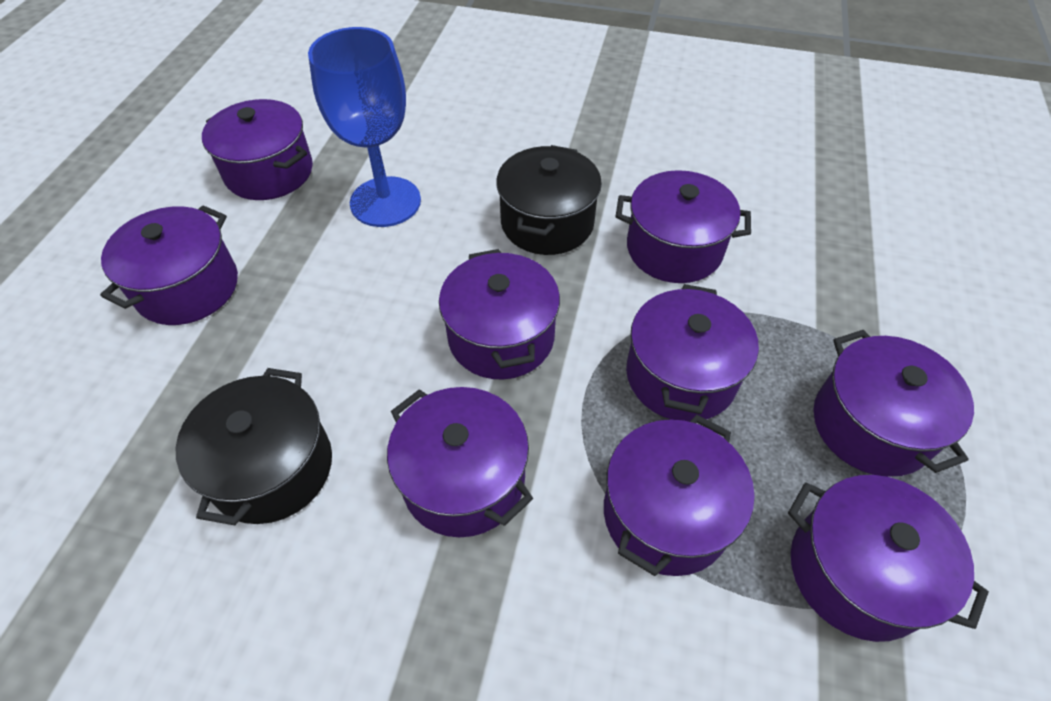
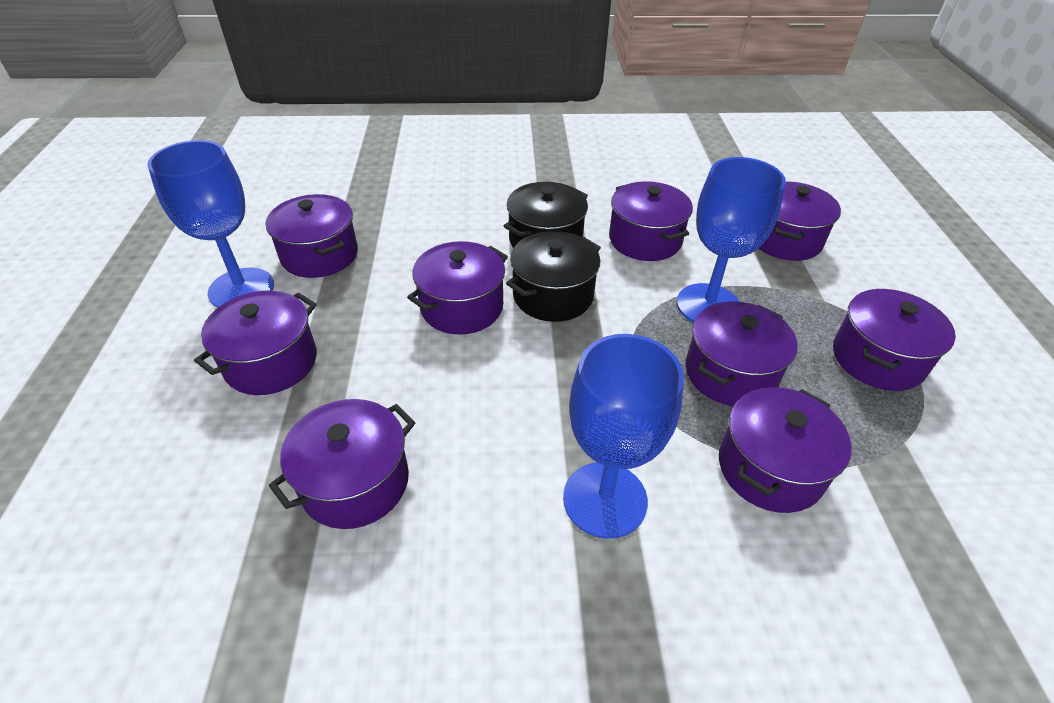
blue goblet: 1 -> 3

